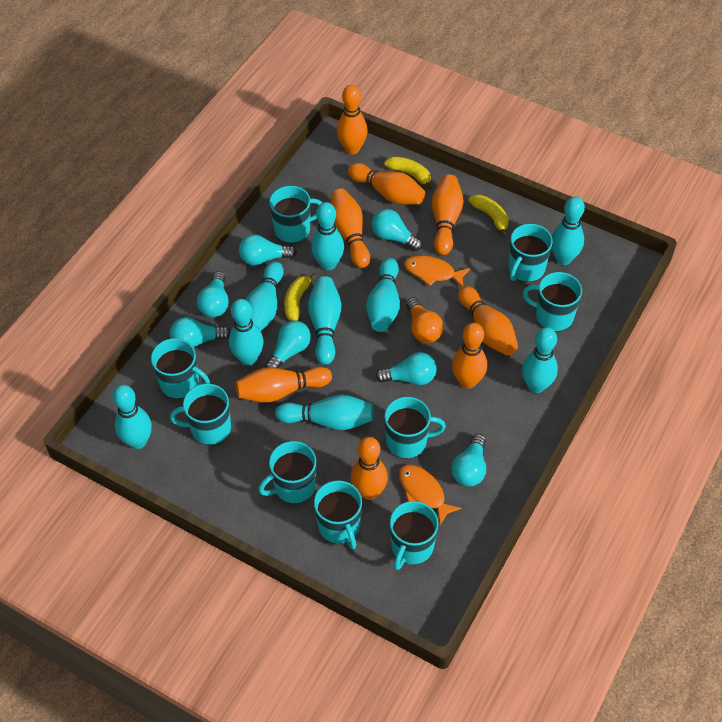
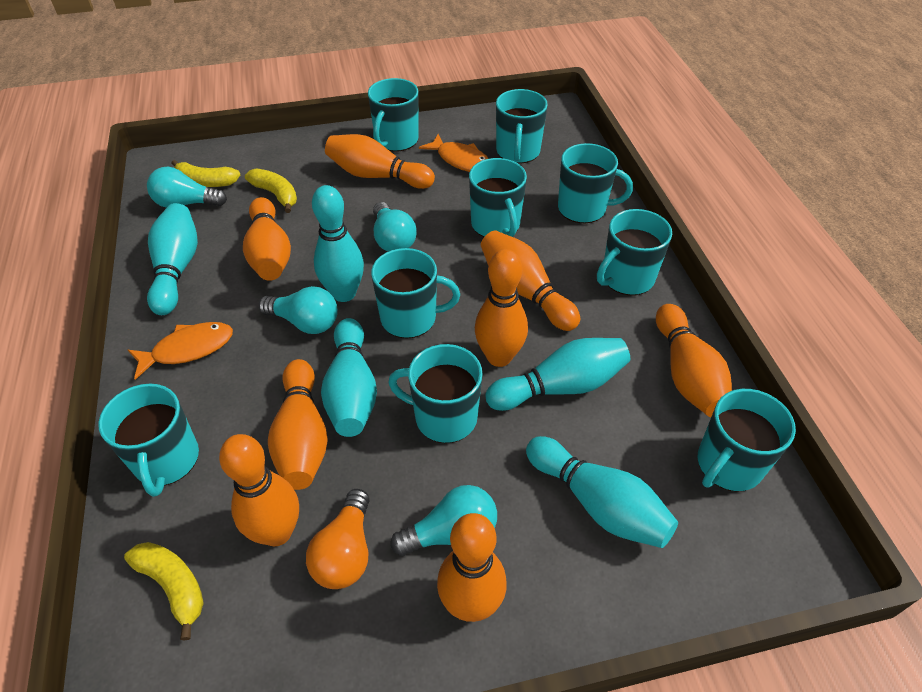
turquoise bowling pin: 9 -> 5
turquoise light bulb: 7 -> 4

